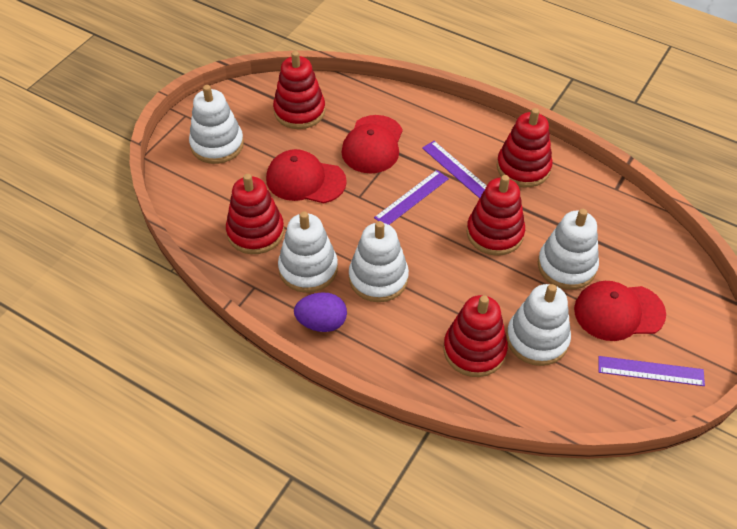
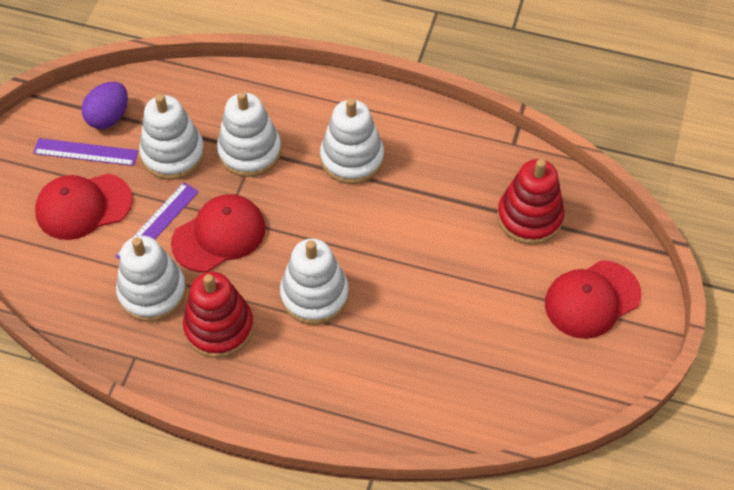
purple ruler: 3 -> 2
red stacking toy: 5 -> 2

